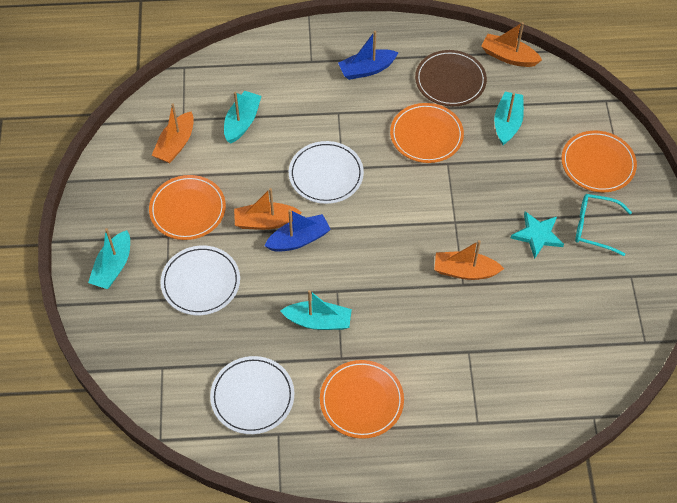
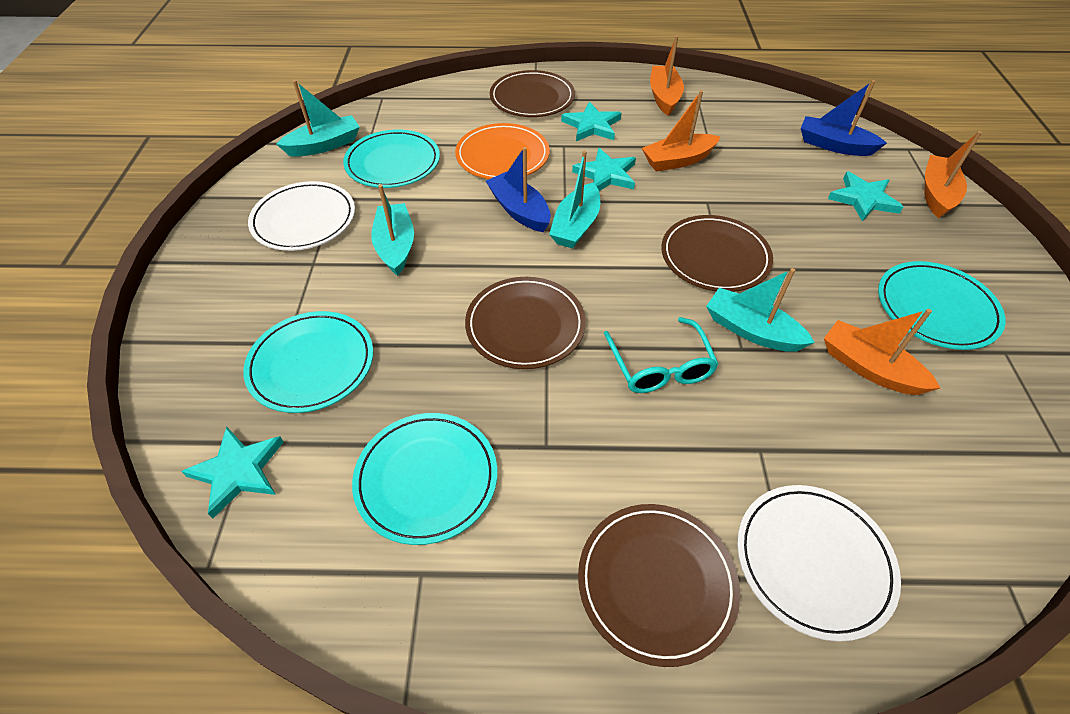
brown plate: 1 -> 4
orange plate: 4 -> 1
turquoise plate: 0 -> 4
turquoise star: 1 -> 4
white plate: 3 -> 2

